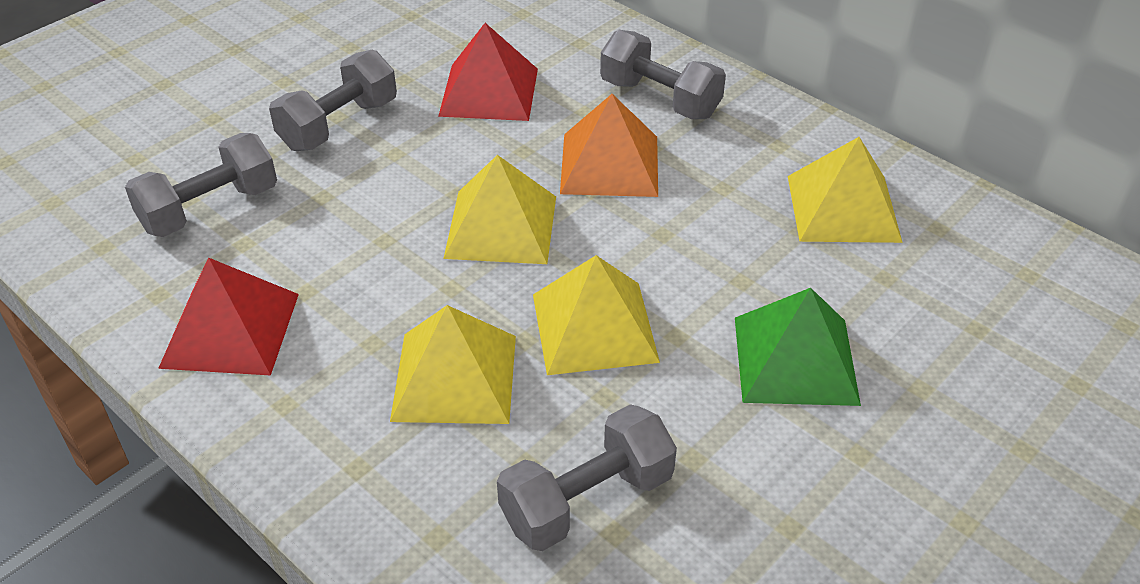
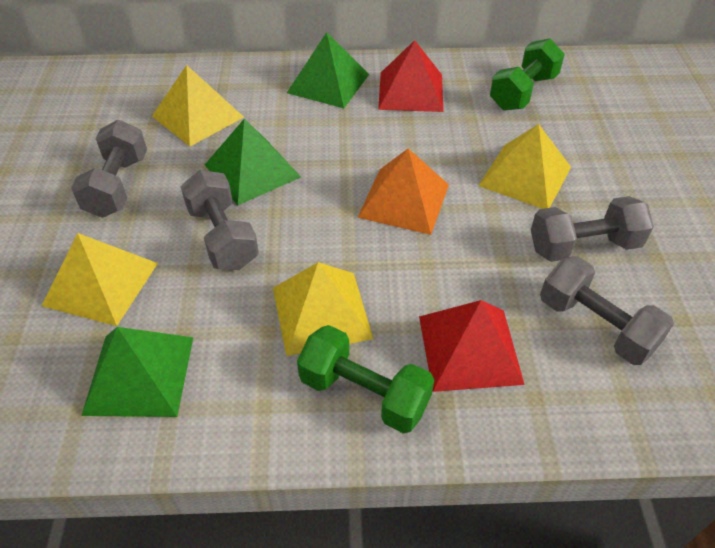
green dumbbell: 0 -> 2
green pyramid: 1 -> 3

